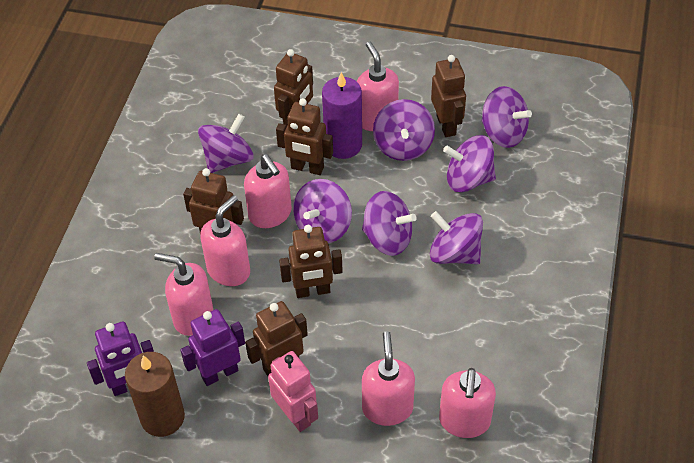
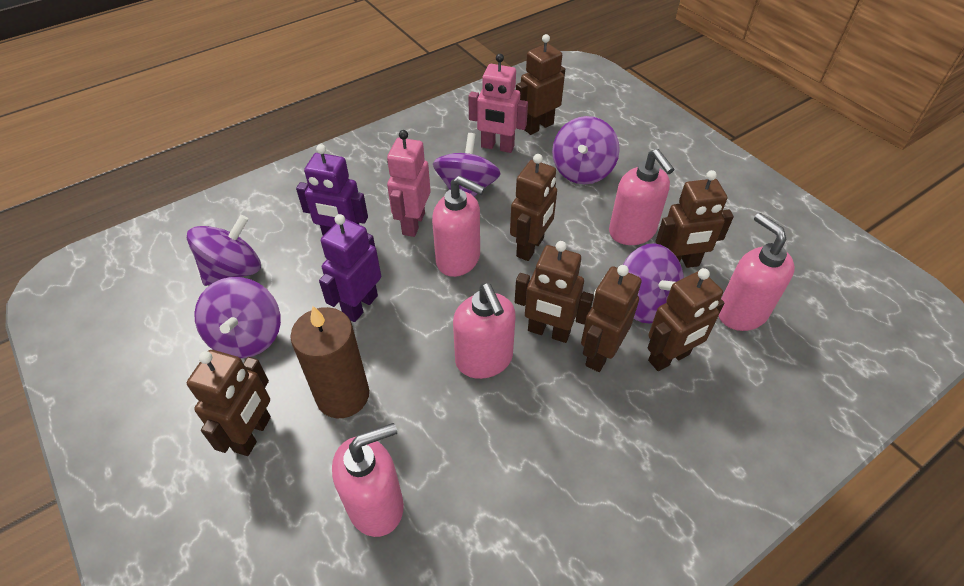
brown robot: 6 -> 7
pink robot: 1 -> 2
pink soap dispenser: 6 -> 5
purple candle: 1 -> 0
purple spinning top: 7 -> 5

